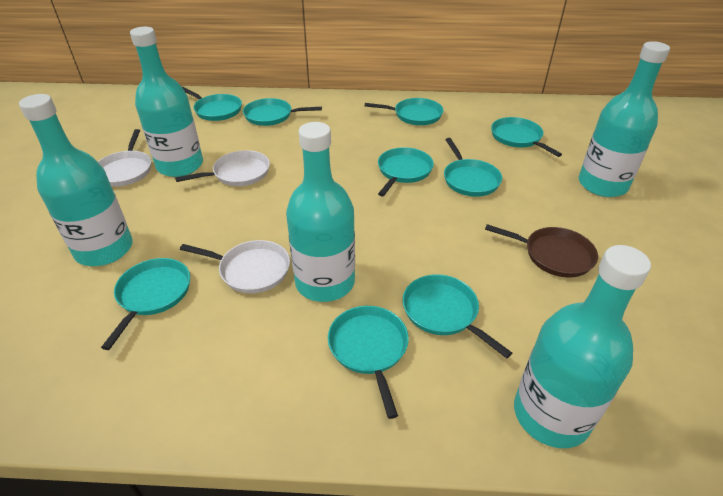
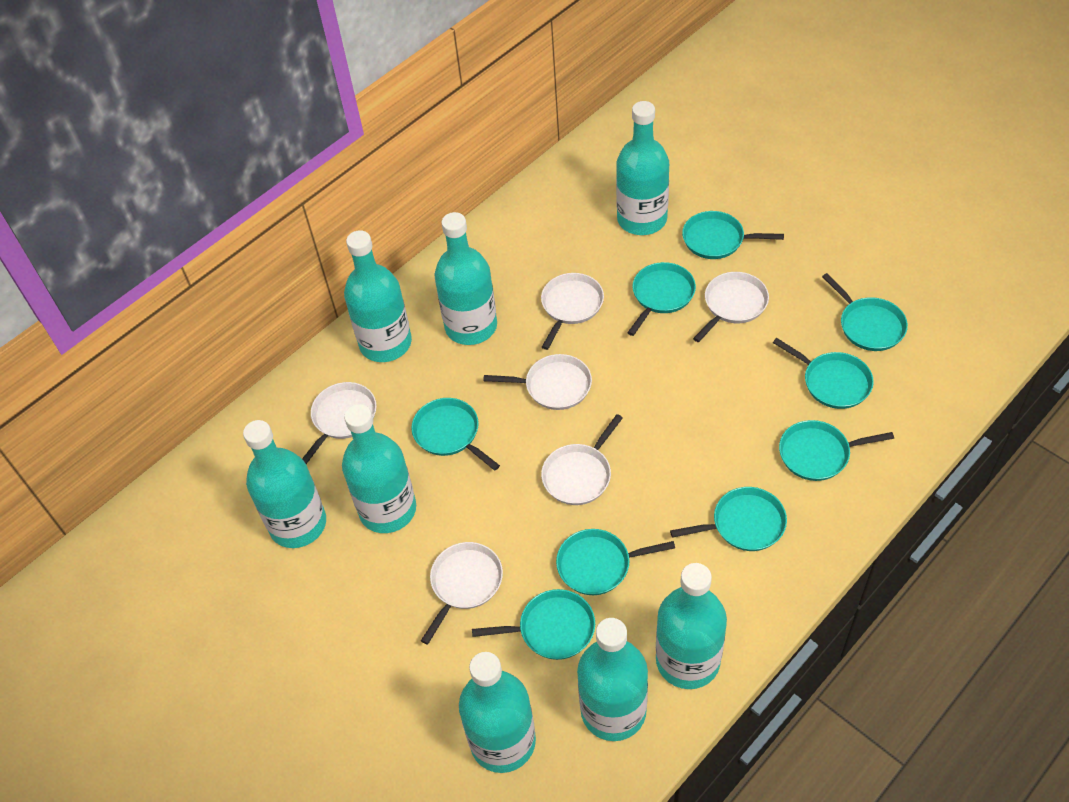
brown pan: 1 -> 0
turquoise bottle: 5 -> 8
white pan: 3 -> 6

